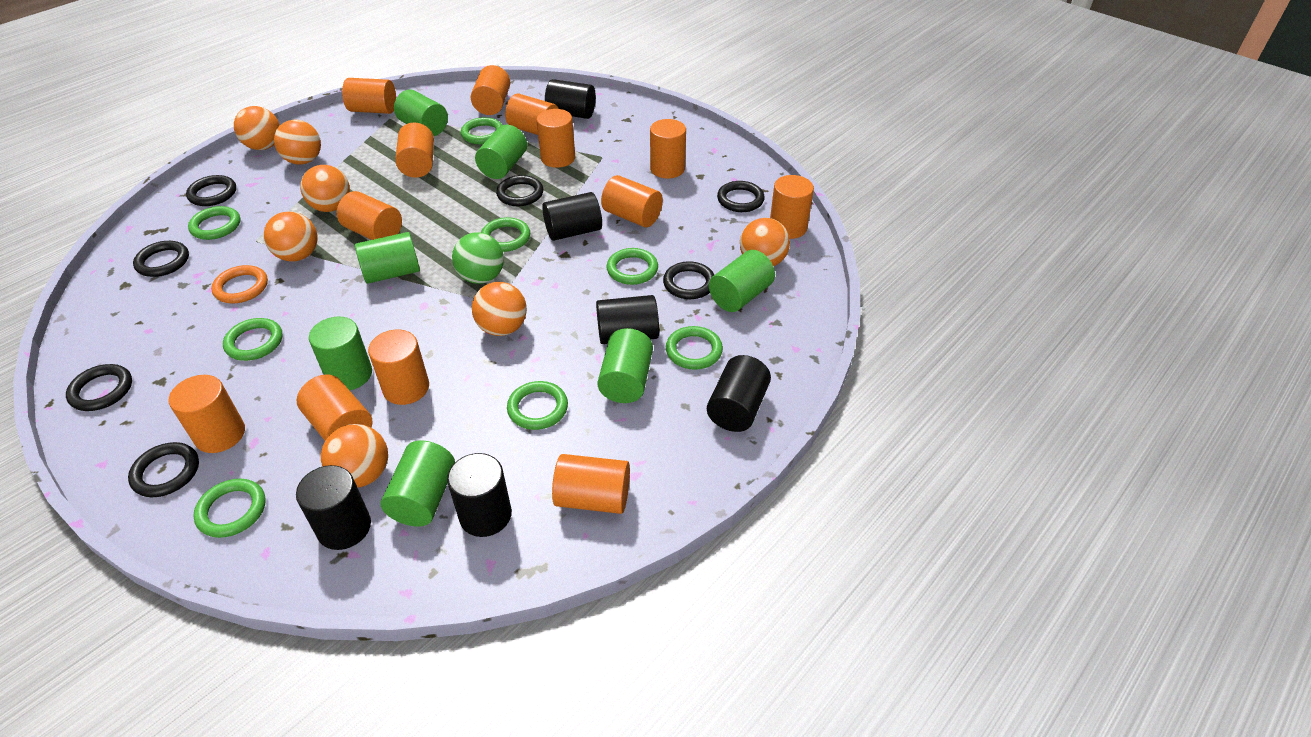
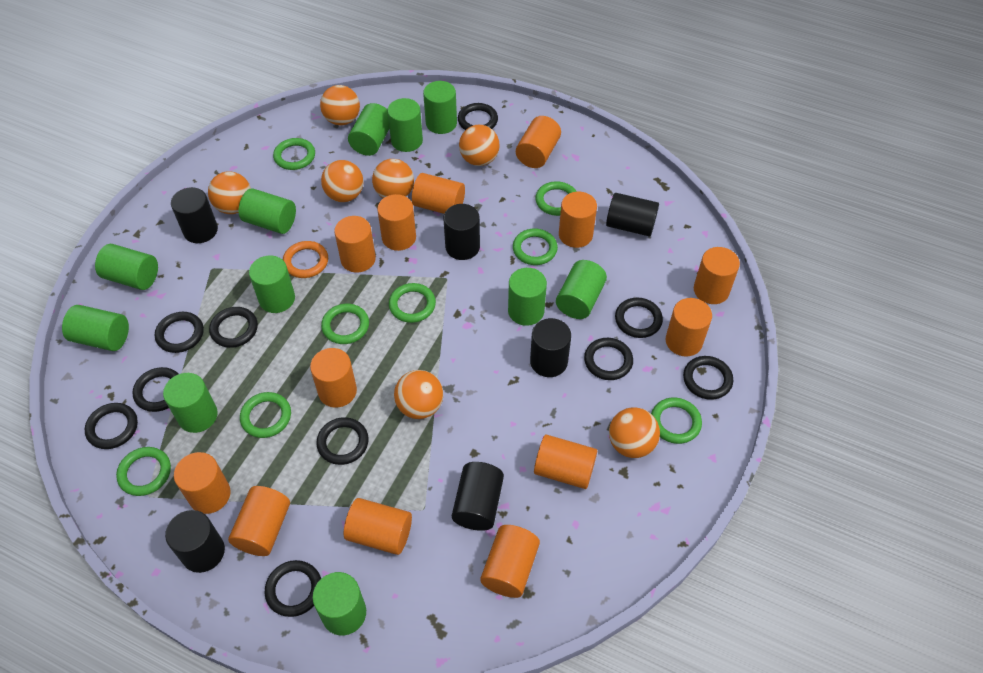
black ring: 7 -> 10
green ball: 1 -> 0
green cylinder: 7 -> 11

